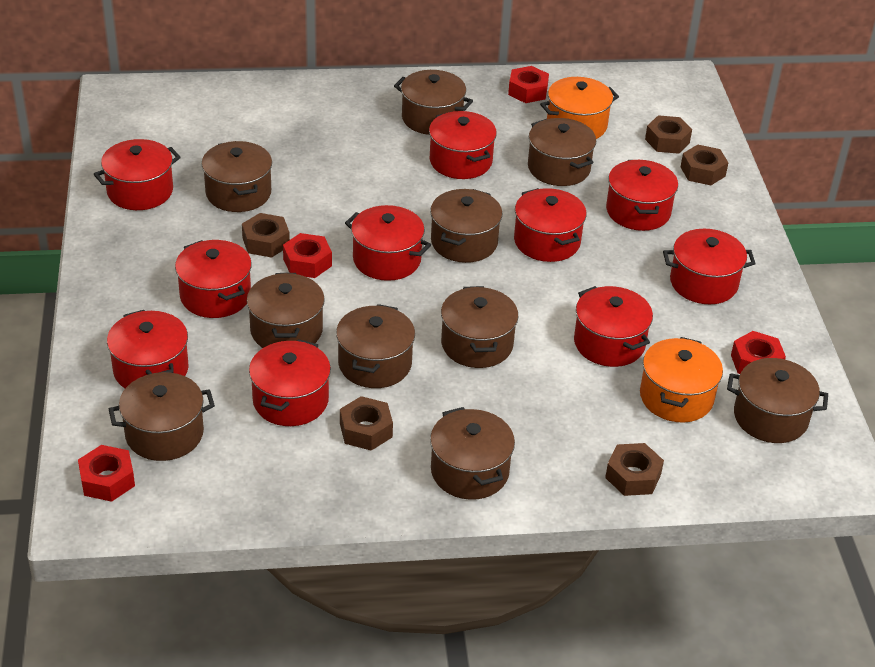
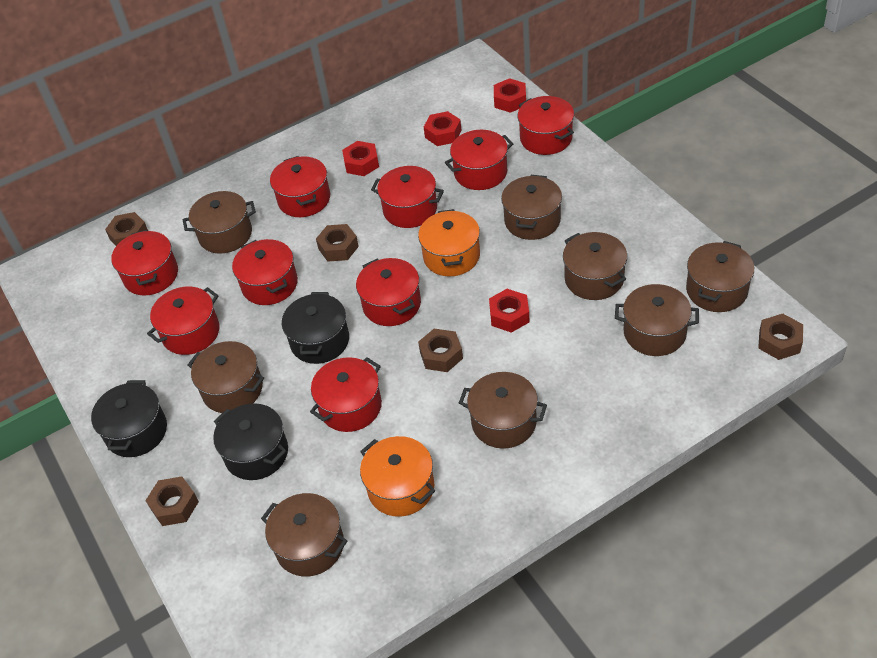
black pot: 0 -> 3
brown pot: 10 -> 8
red pot: 10 -> 9

